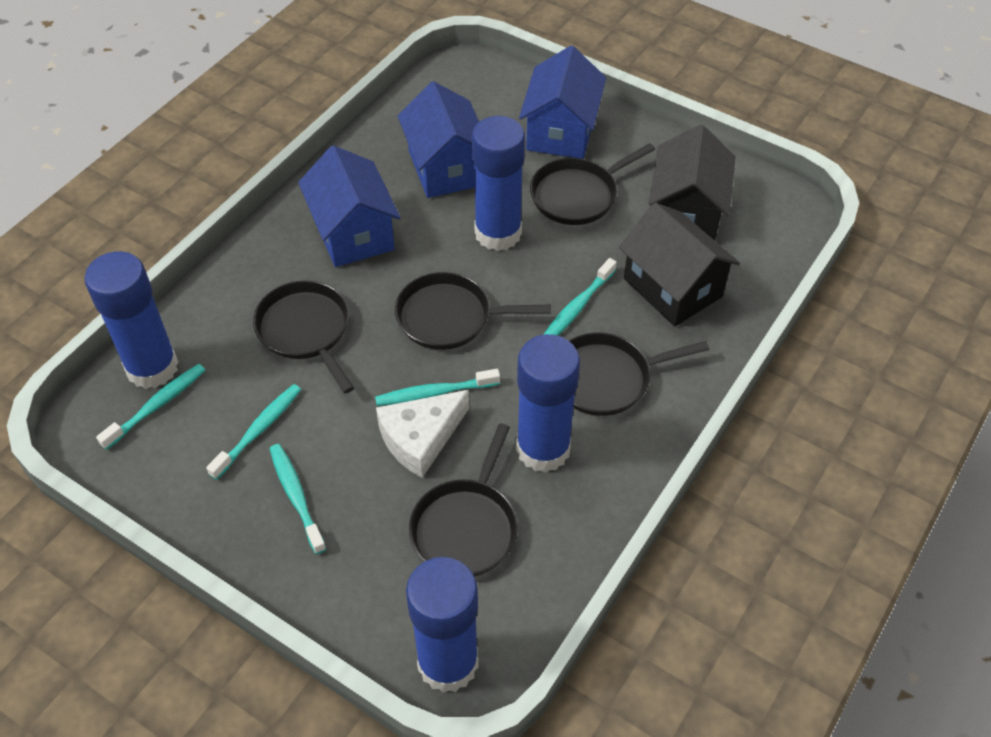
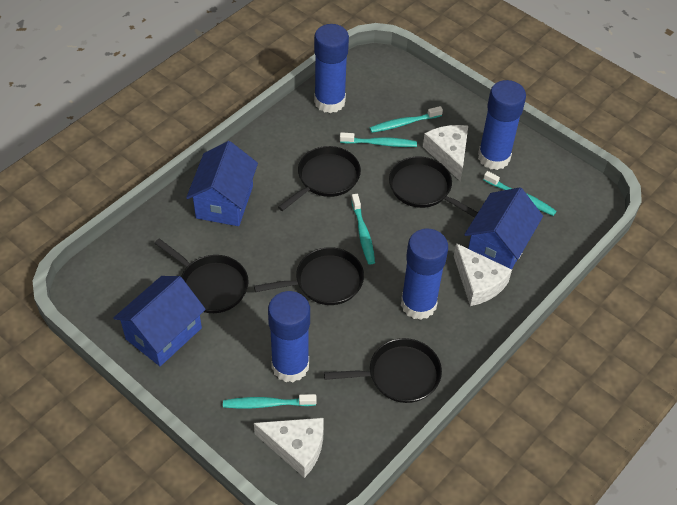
black house: 2 -> 0
white cheese: 1 -> 3

